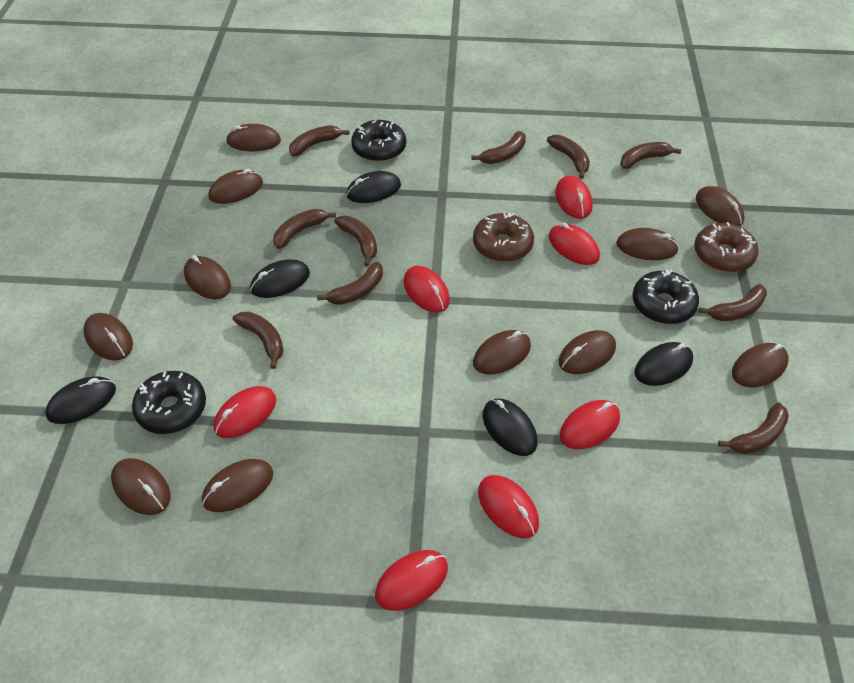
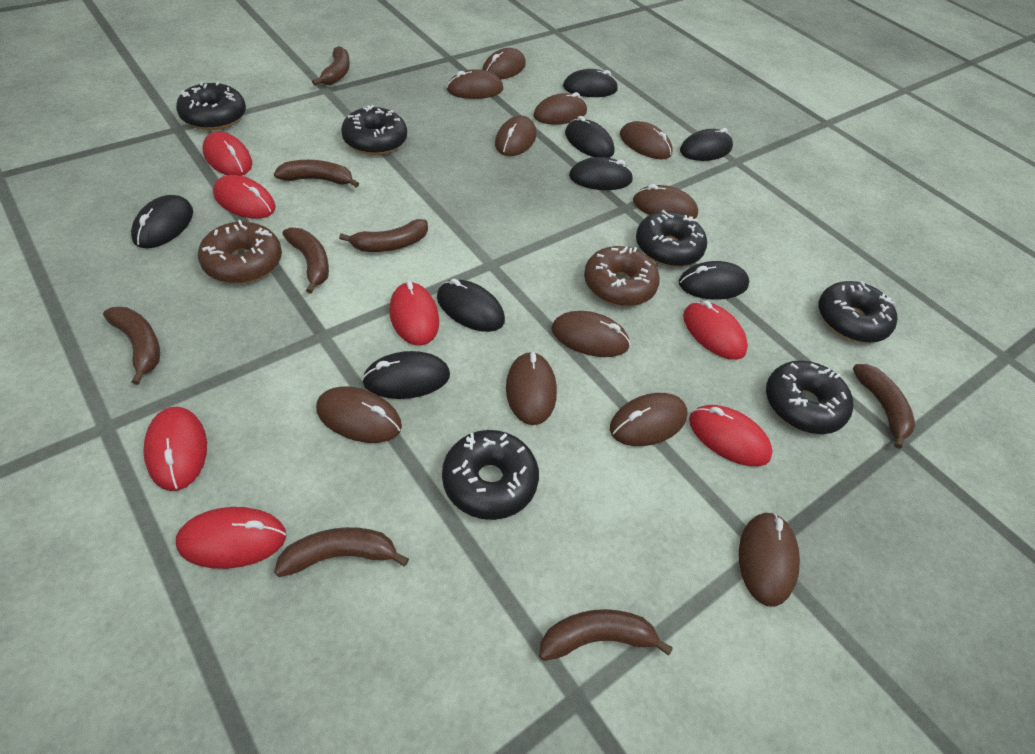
black donut: 3 -> 6
black mouse: 5 -> 8
brown banana: 10 -> 8

